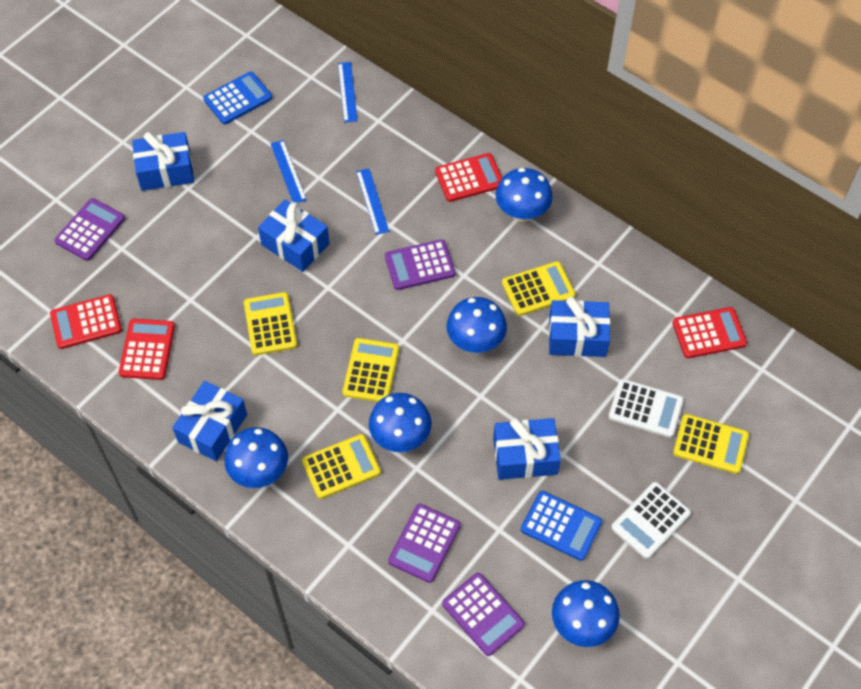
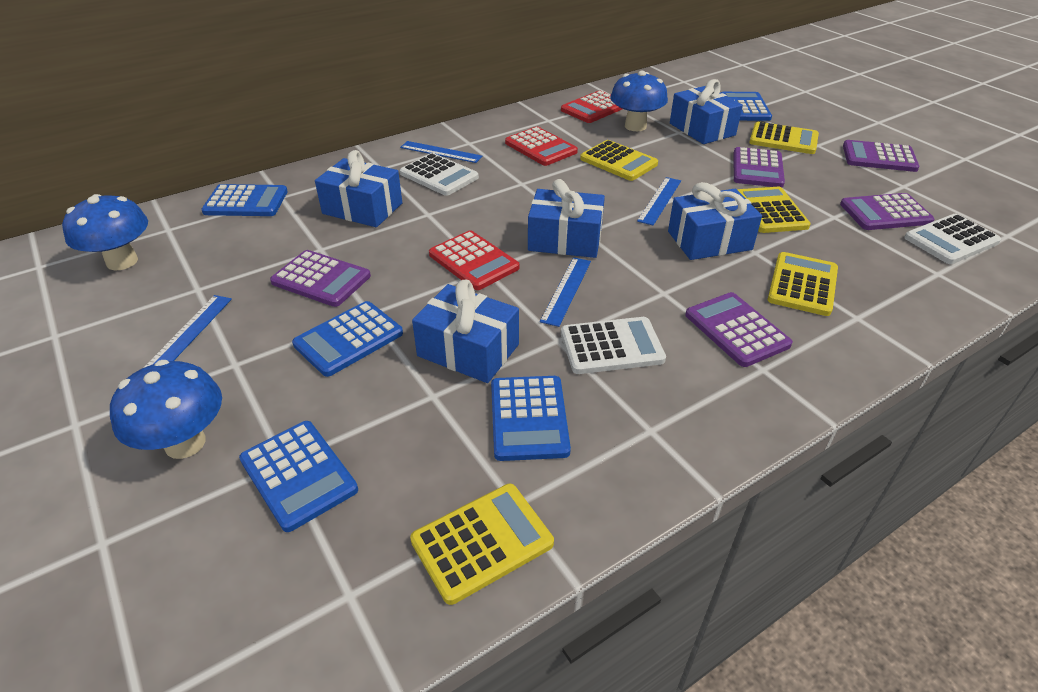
blue calculator: 2 -> 5
blue mushroom: 5 -> 3
blue ruler: 3 -> 4
purple calculator: 4 -> 5
red calculator: 4 -> 3
white calculator: 2 -> 3

